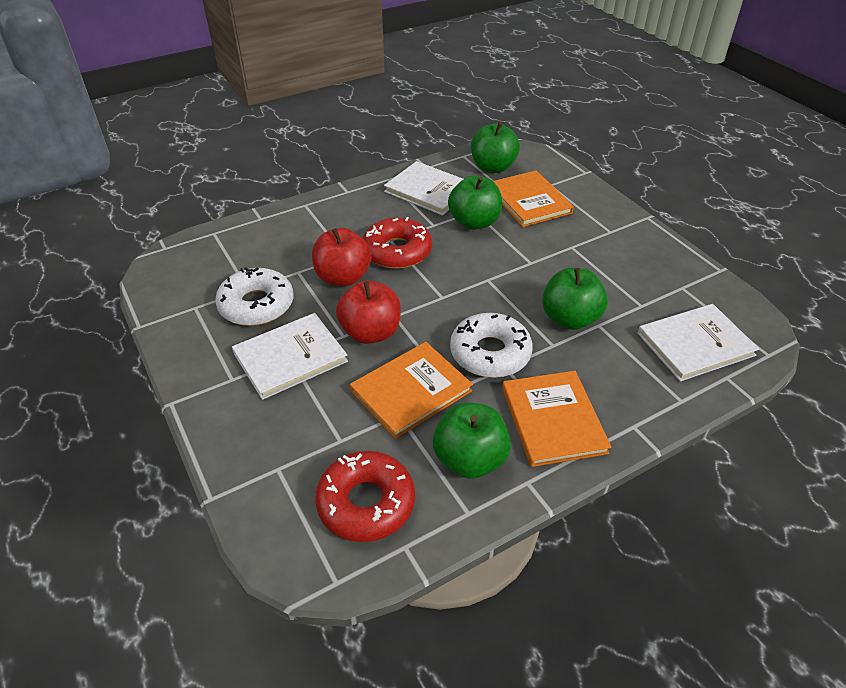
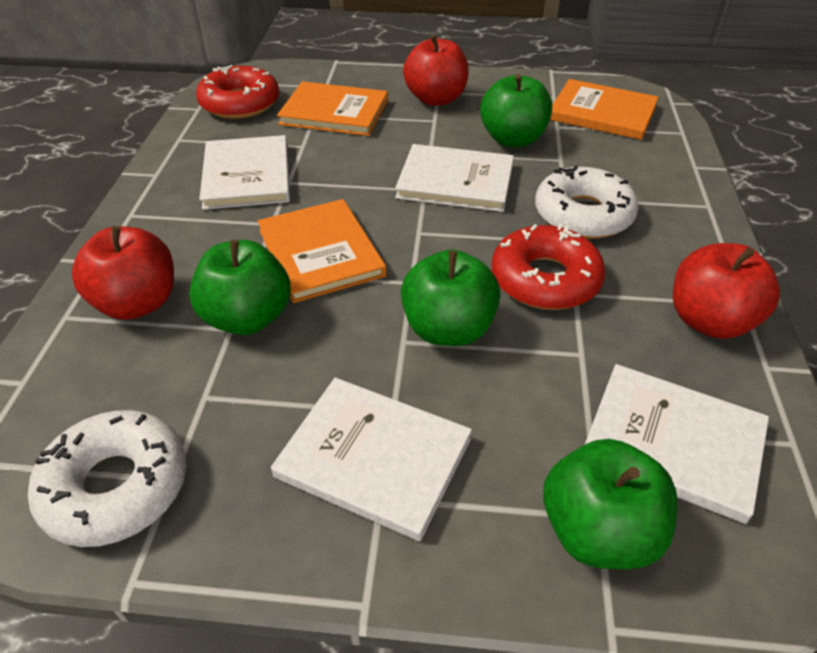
red apple: 2 -> 3
white book: 3 -> 4

